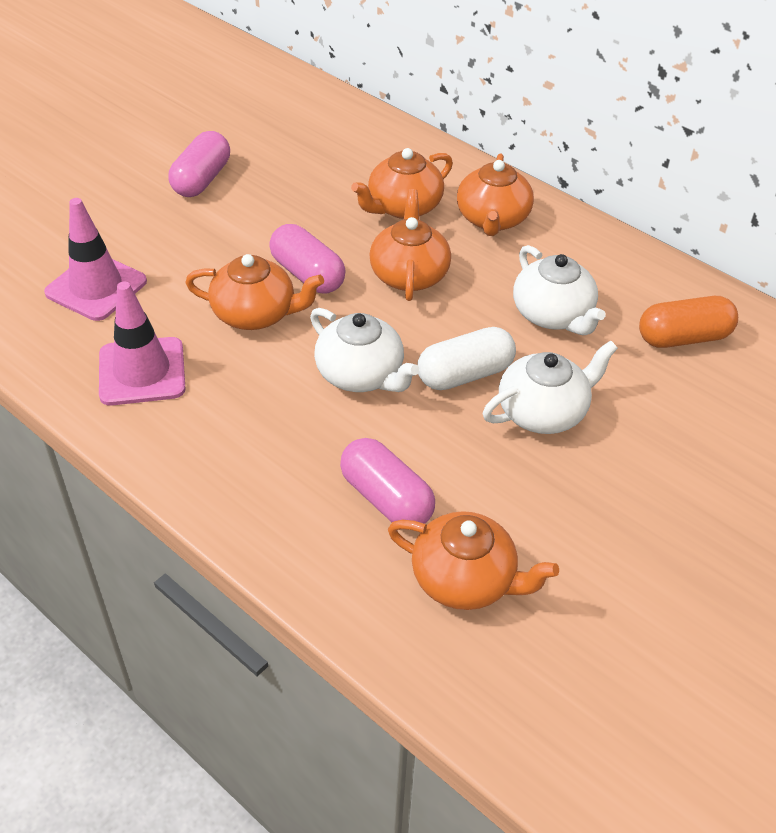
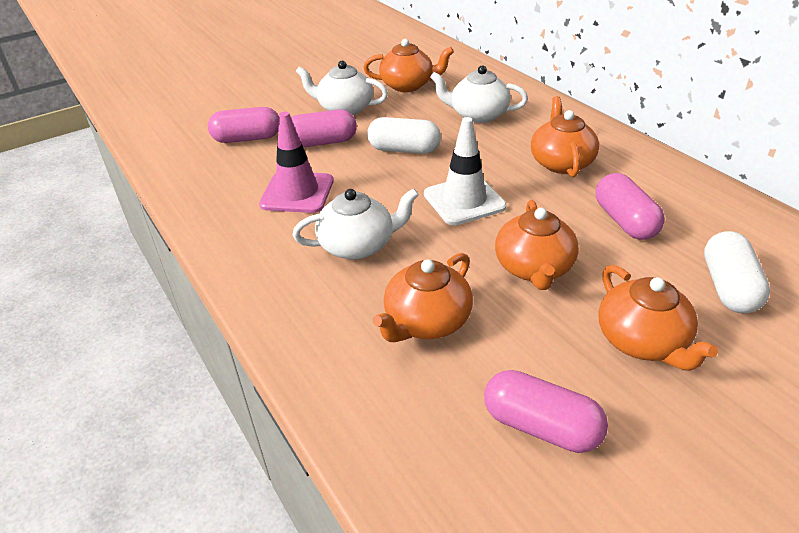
orange capsule: 1 -> 0
pink capsule: 3 -> 4
pink traffic cone: 2 -> 1
white capsule: 1 -> 2
white traffic cone: 0 -> 1

